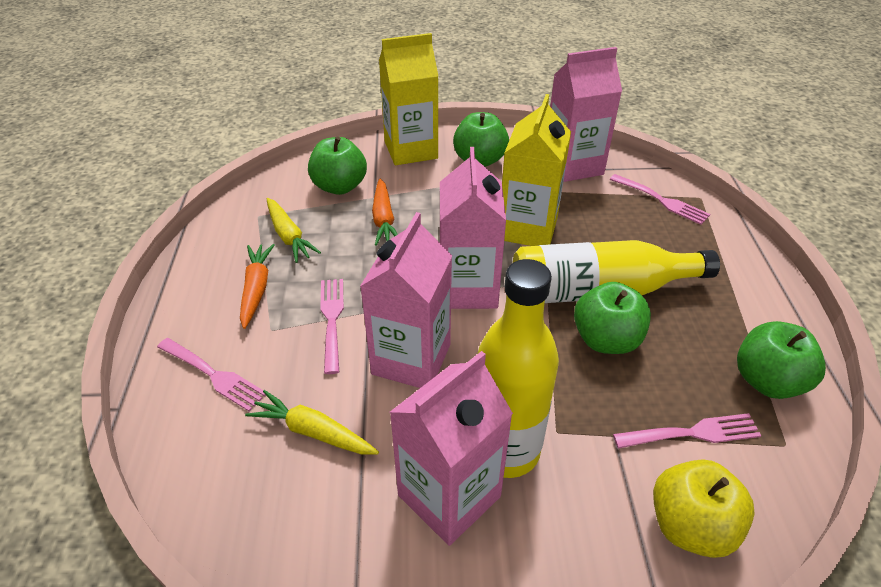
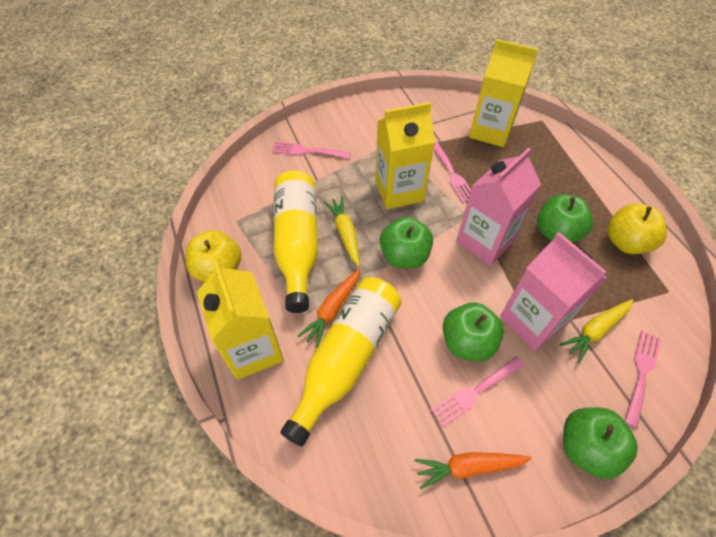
pink carton: 4 -> 2
yellow apple: 1 -> 2
yellow carton: 2 -> 3

